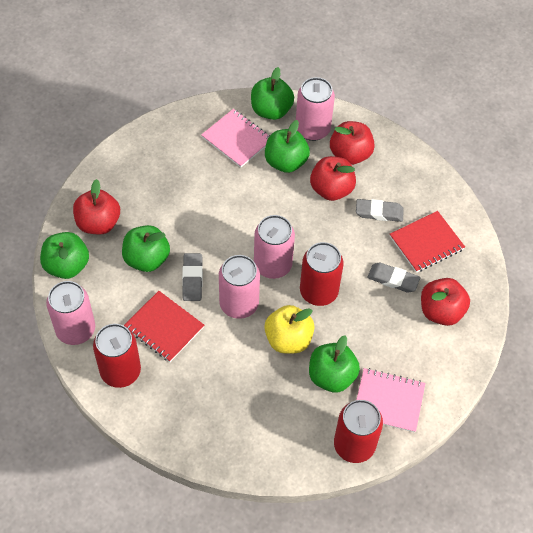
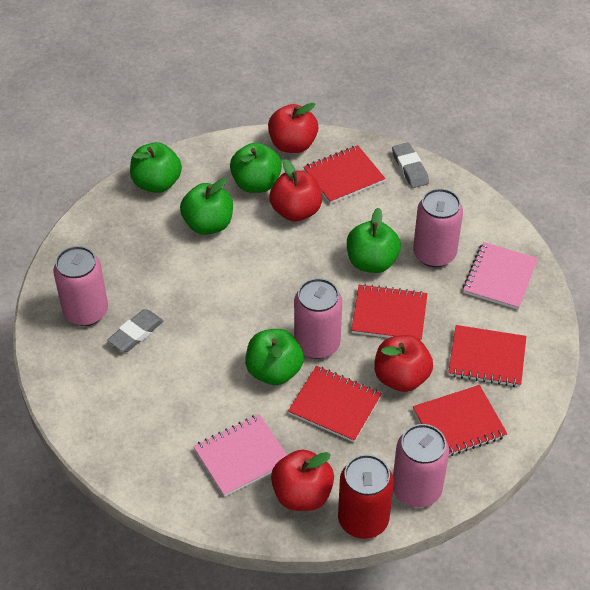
grey eraser: 3 -> 2
red can: 3 -> 1
red notebook: 2 -> 5
yellow apple: 1 -> 0

